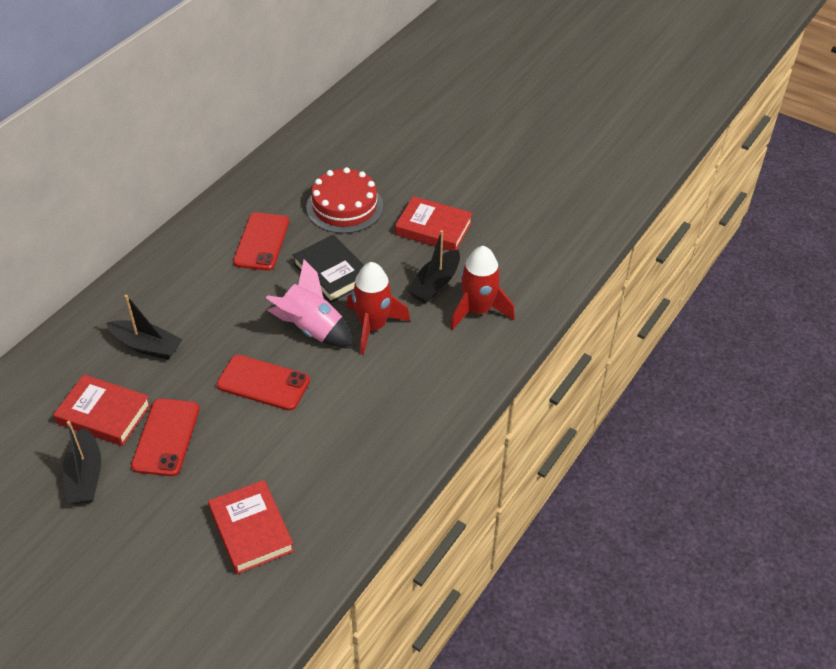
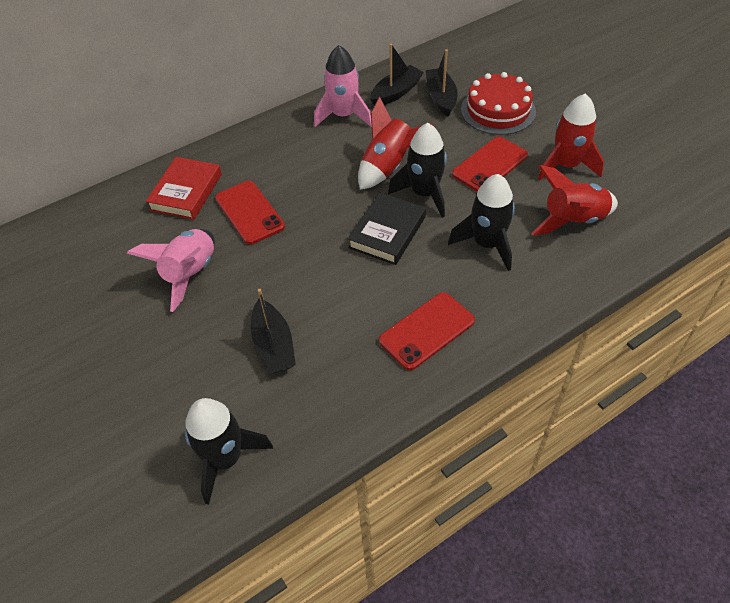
black rocket: 0 -> 3
pink rocket: 1 -> 2
red book: 3 -> 1
red rocket: 2 -> 3

